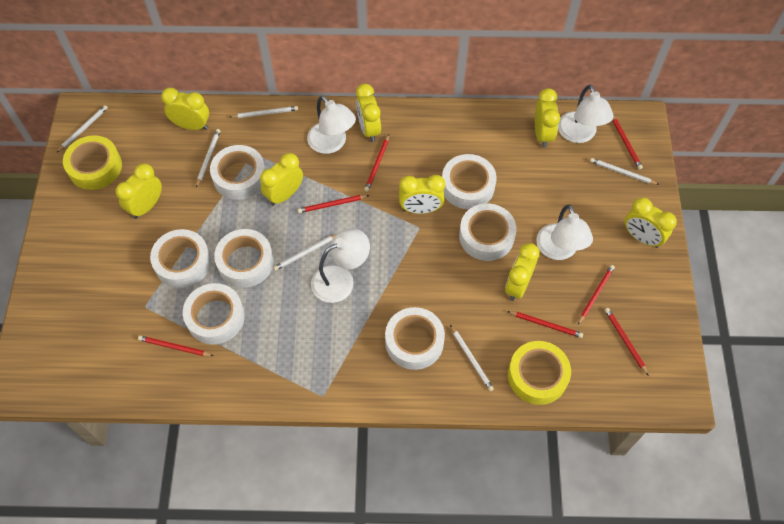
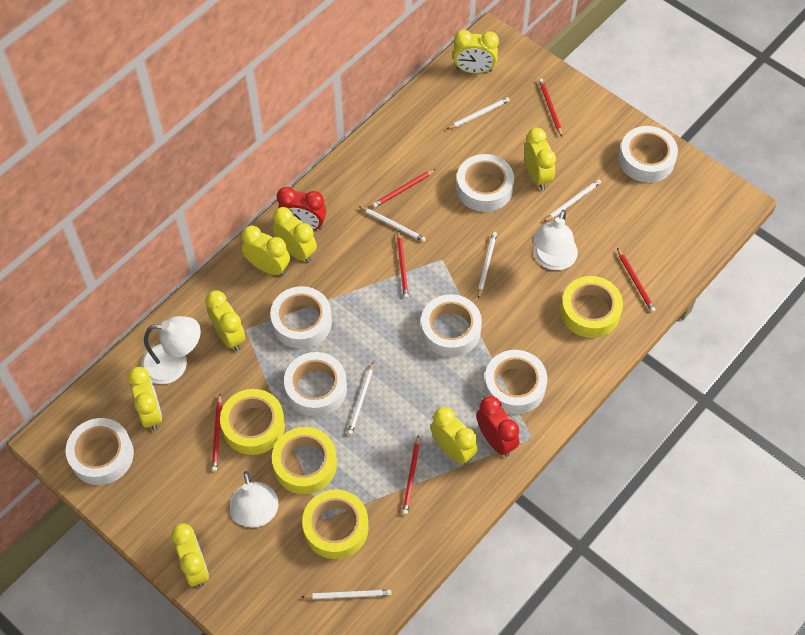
red clock: 0 -> 2
red pencil: 7 -> 6
white lamp: 4 -> 3
yellow tape: 2 -> 4

